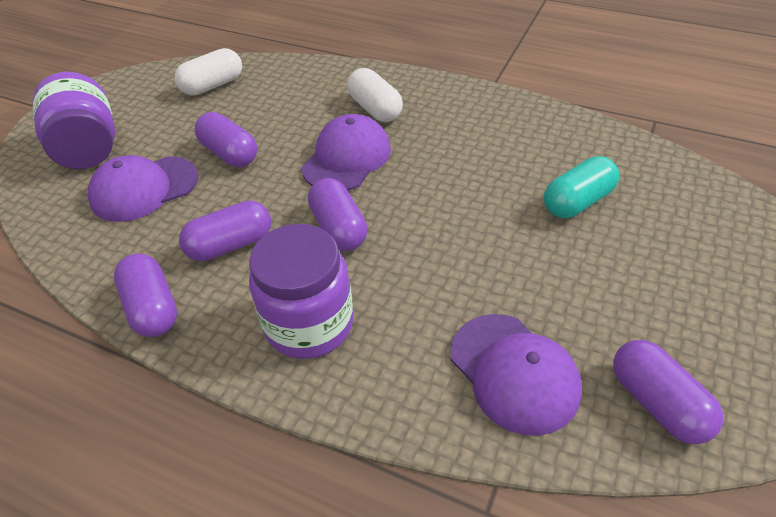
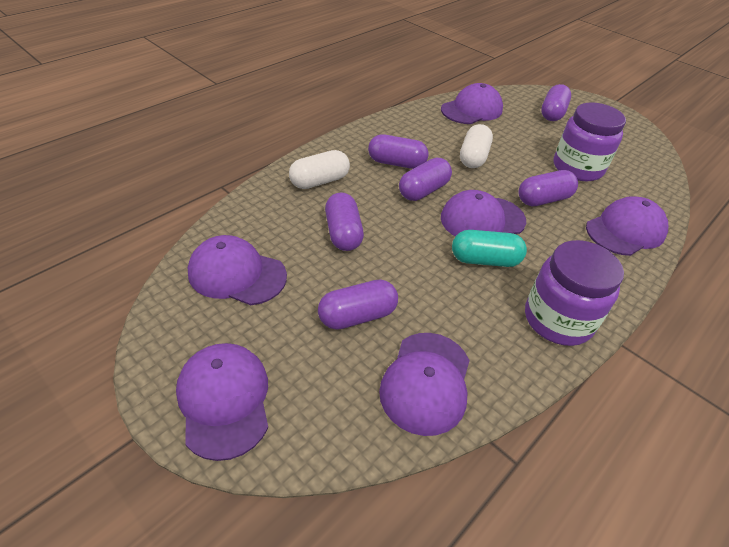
purple cap: 3 -> 6
purple capsule: 5 -> 6

